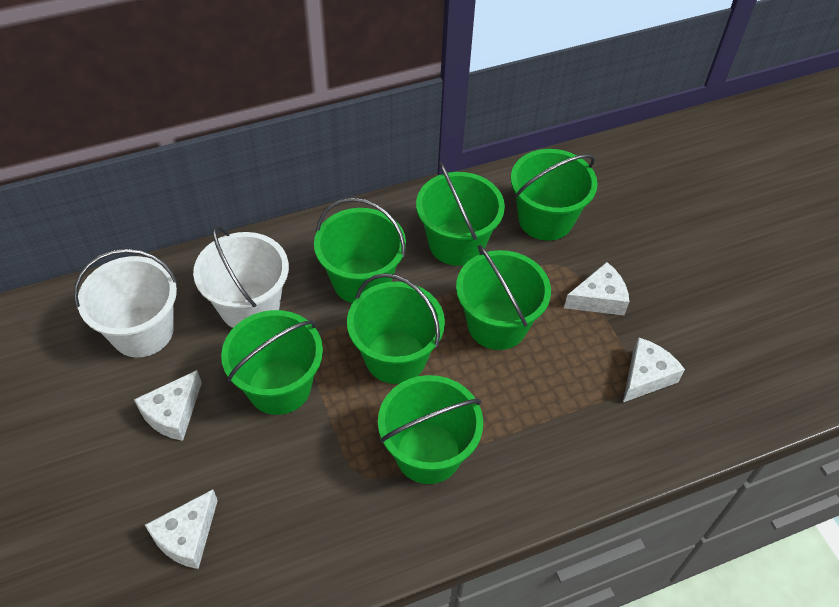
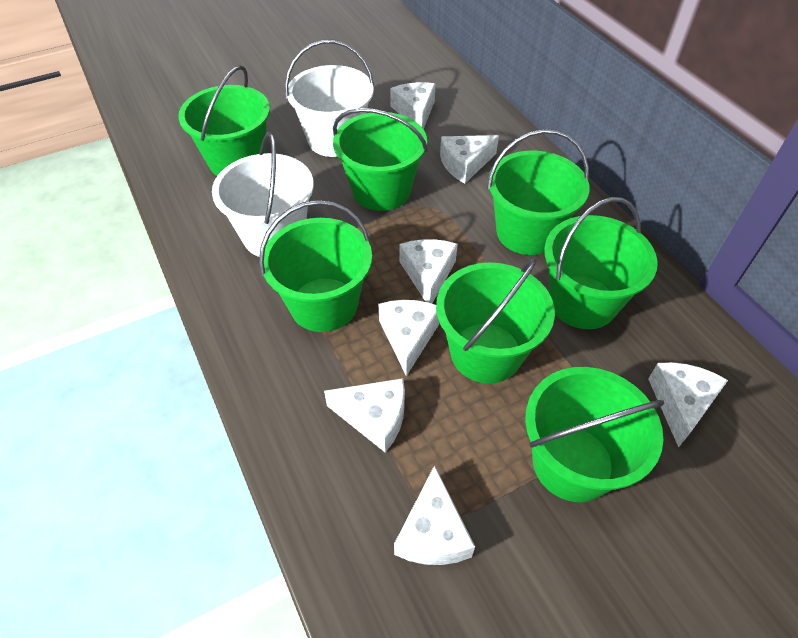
white cheese: 4 -> 7

